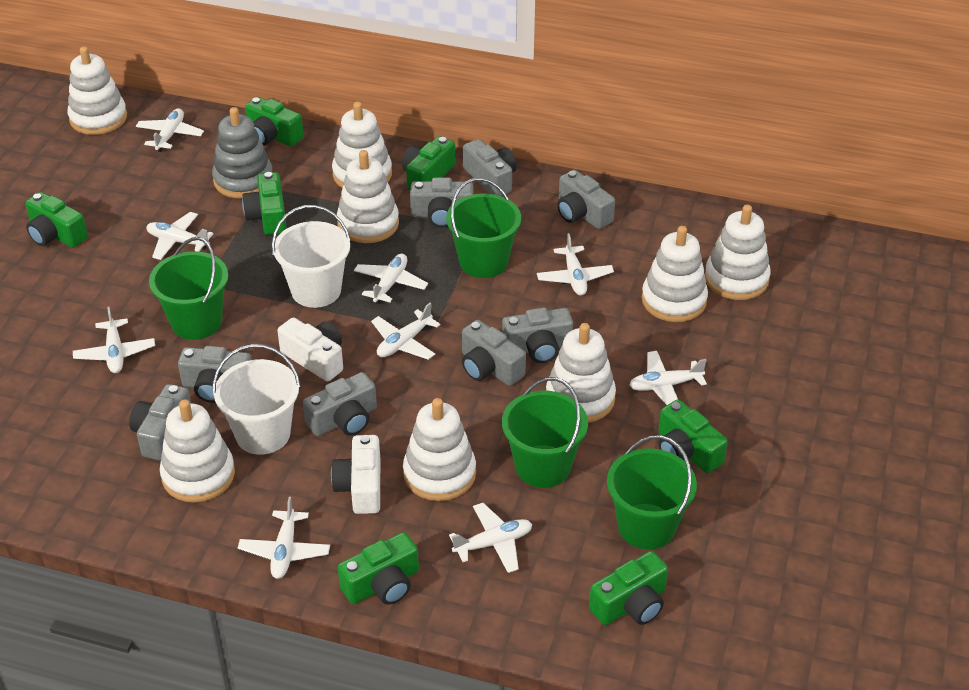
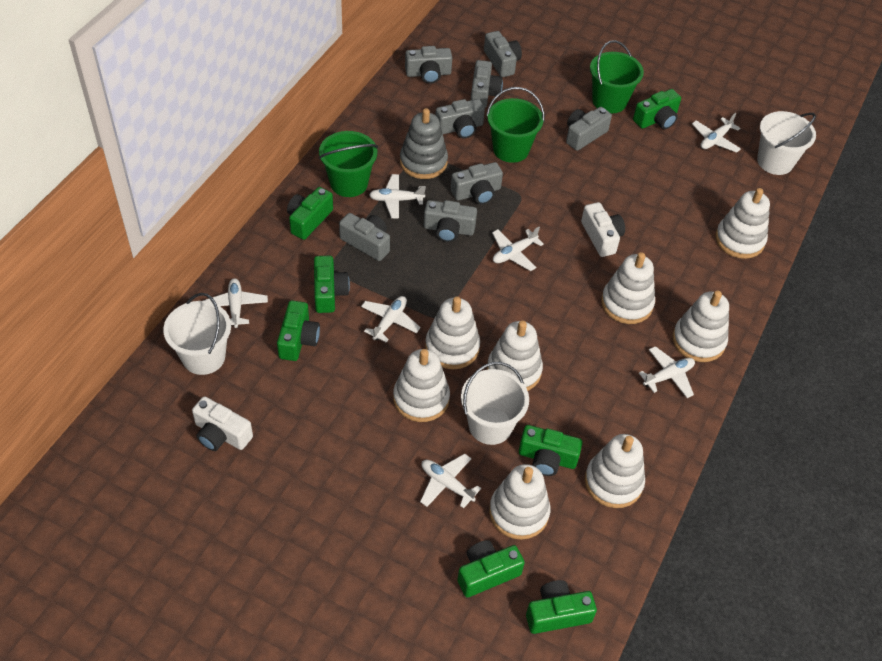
green bucket: 4 -> 3
white bucket: 2 -> 3
white plane: 9 -> 7

